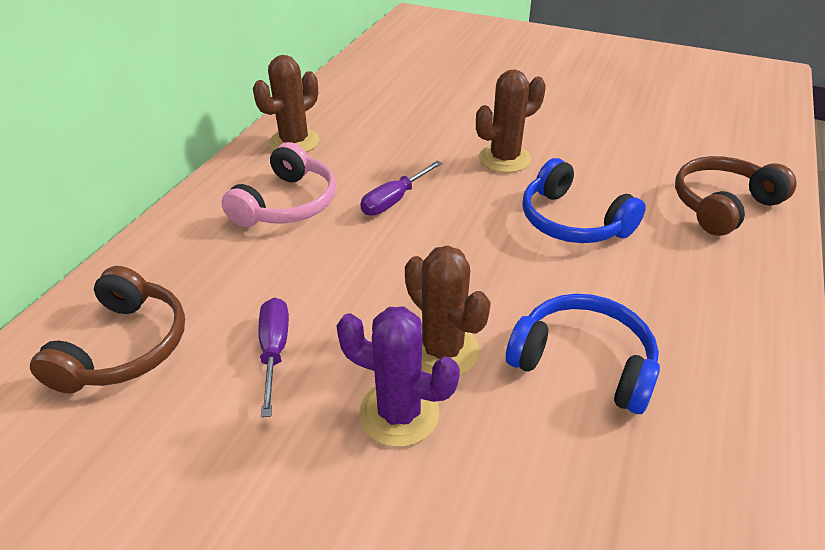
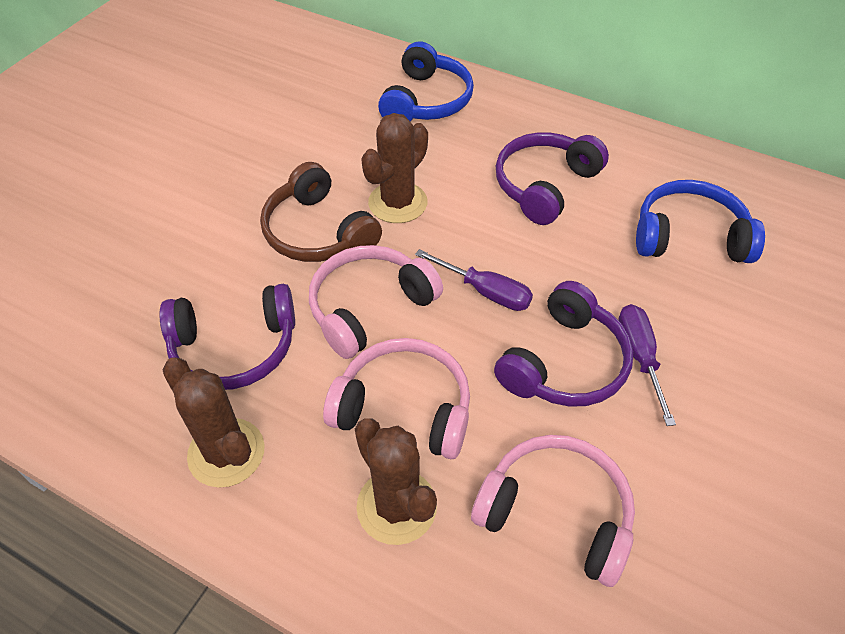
brown headphones: 2 -> 1
pink headphones: 1 -> 3
purple cactus: 1 -> 0
purple headphones: 0 -> 3

